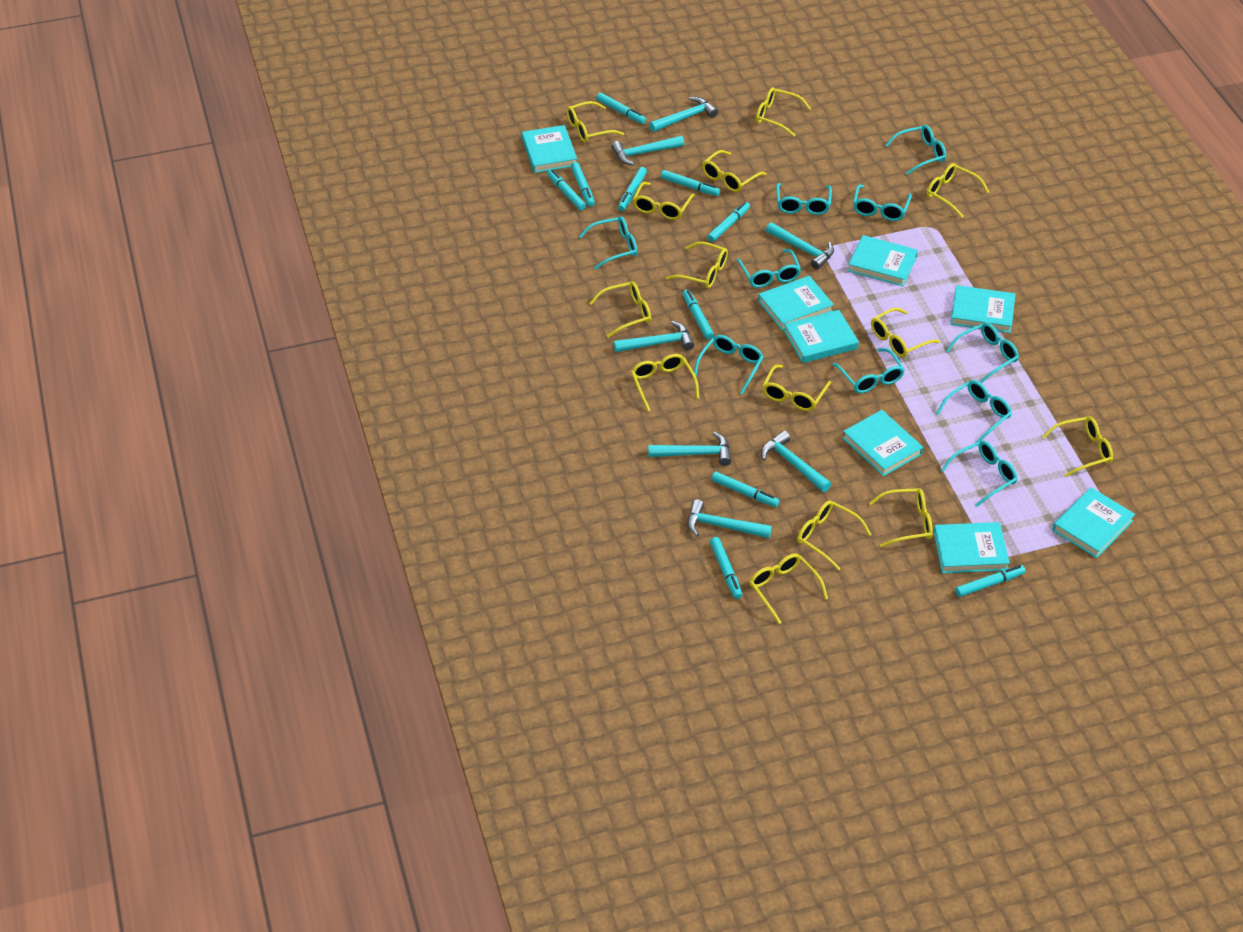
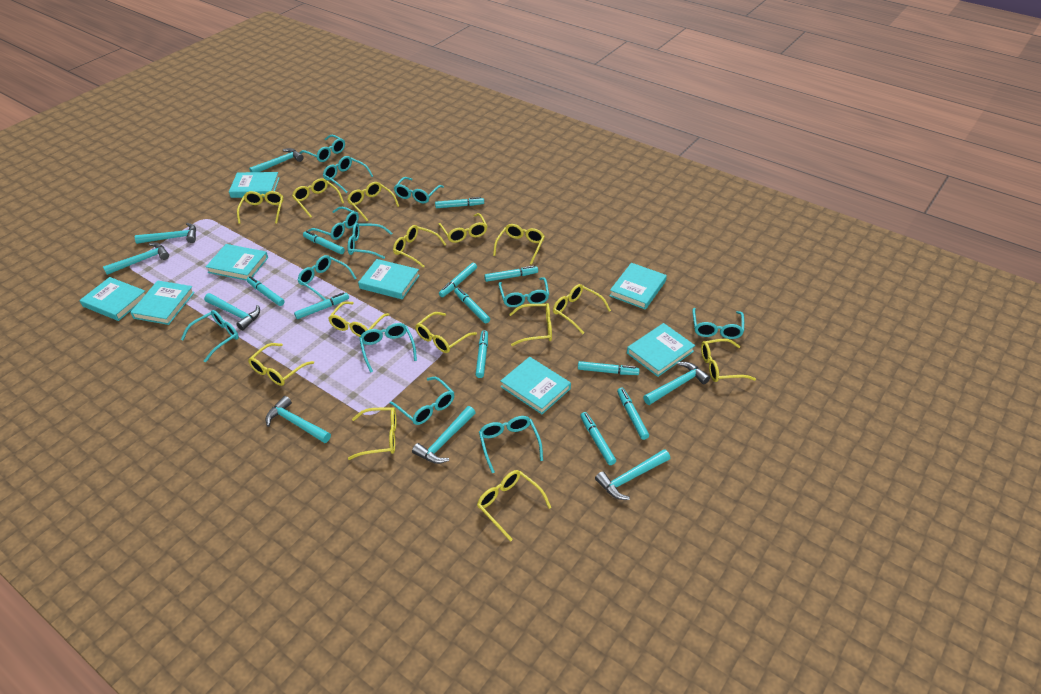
turquoise glasses: 10 -> 12
turquoise hammer: 7 -> 8
turquoise marker: 10 -> 11

